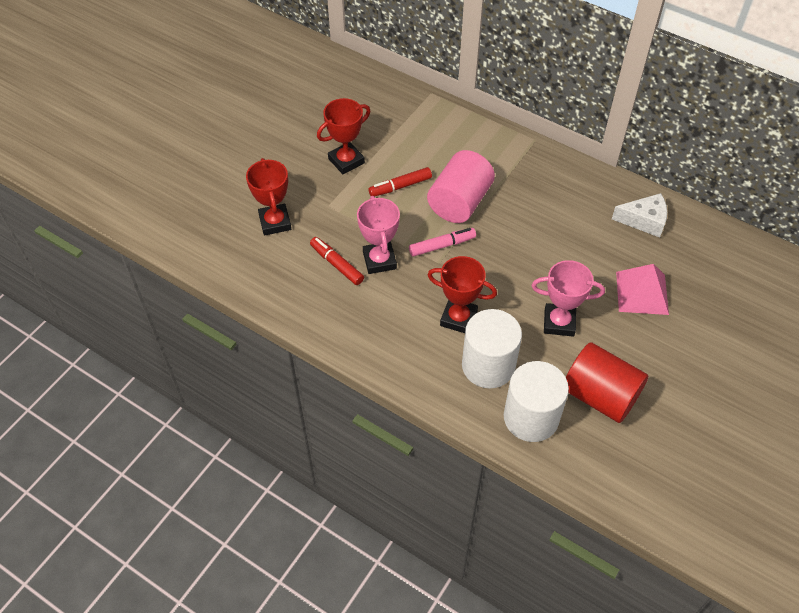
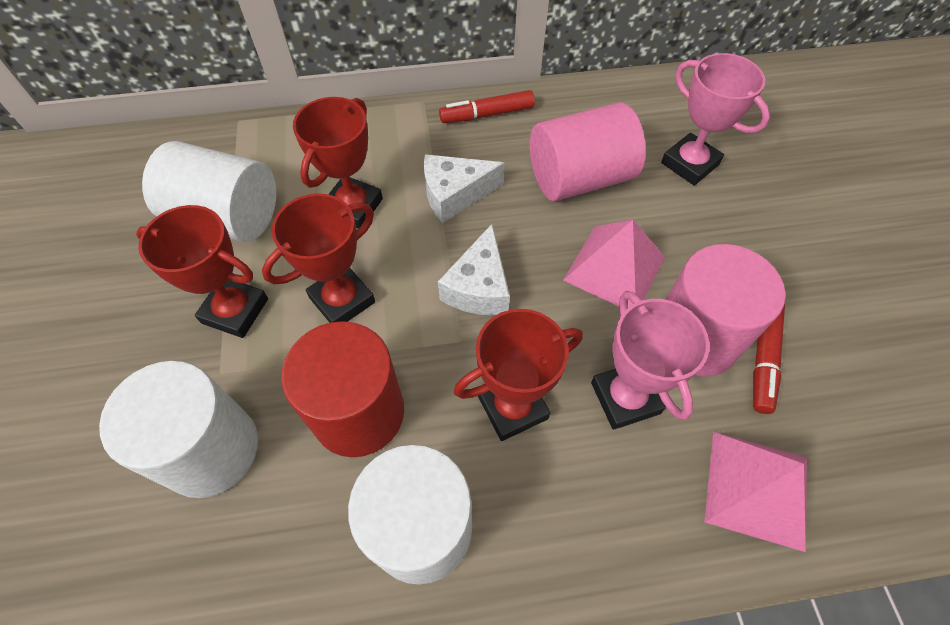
pink cylinder: 1 -> 2
pink marker: 1 -> 0
pink pyramid: 1 -> 2
red trophy: 3 -> 4
white cheese: 1 -> 2
white cylinder: 2 -> 3

